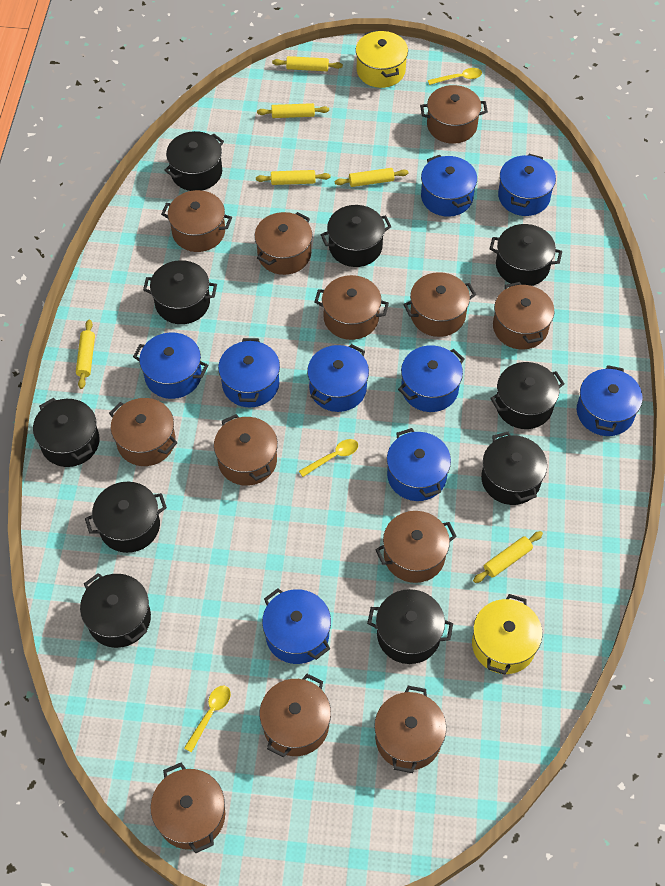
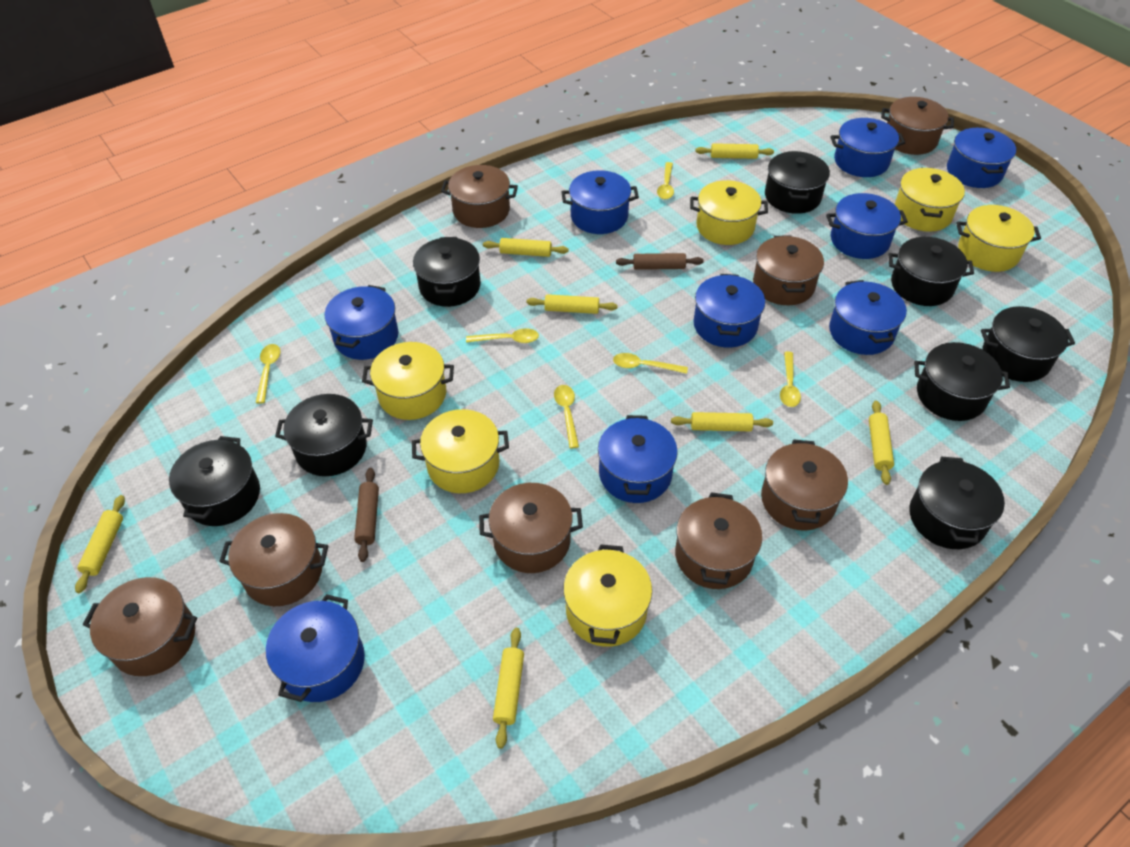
black pot: 10 -> 8
brown pot: 12 -> 8
brown rolling pin: 0 -> 2
yellow pot: 2 -> 6
yellow rolling pin: 6 -> 7
yellow spoon: 3 -> 6

